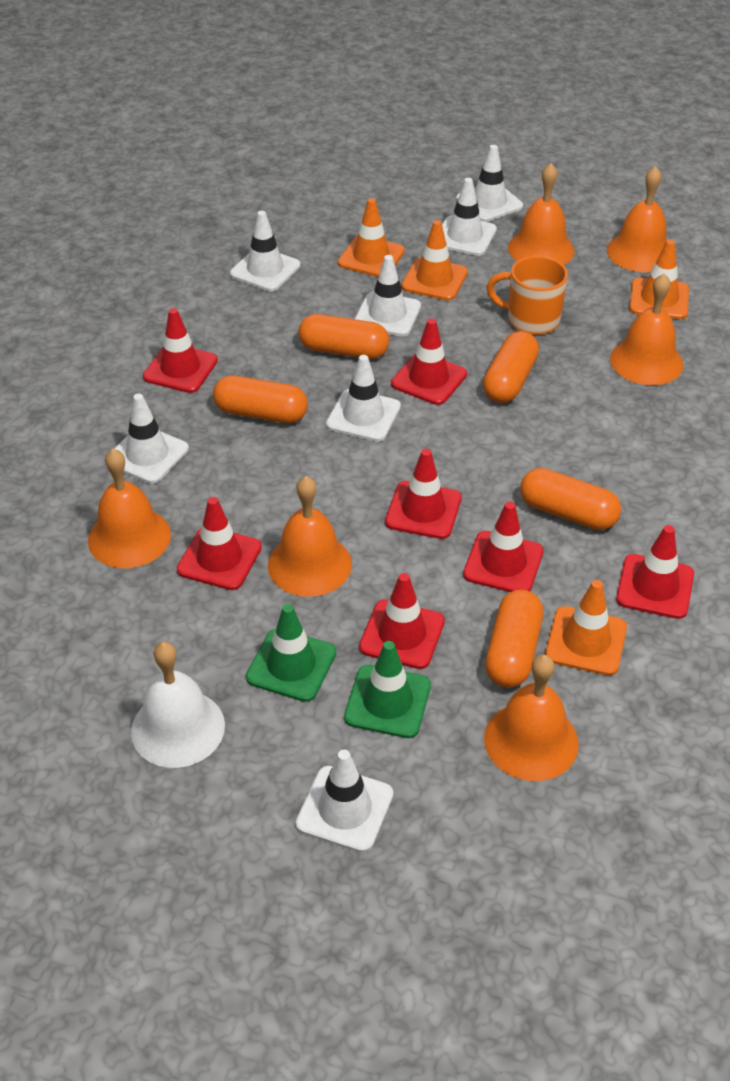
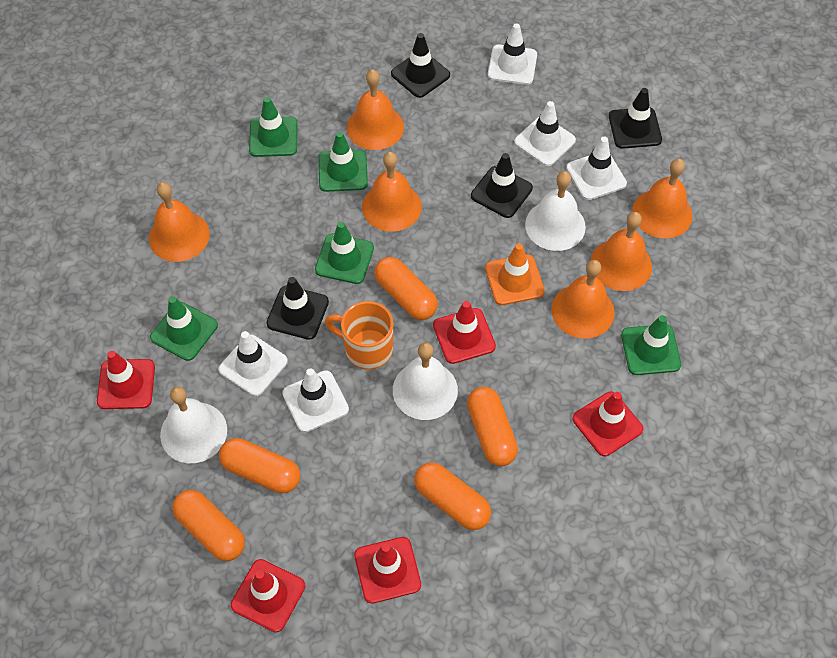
black traffic cone: 0 -> 4
green traffic cone: 2 -> 5
orange traffic cone: 4 -> 1
red traffic cone: 7 -> 5
white bell: 1 -> 3
white traffic cone: 7 -> 5

